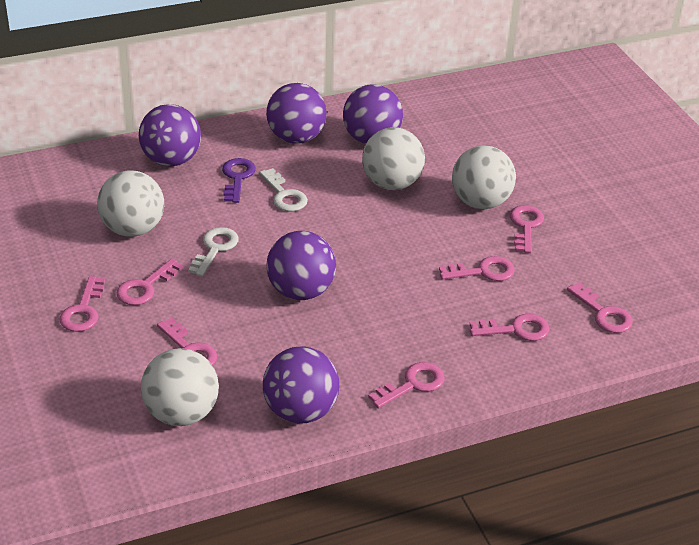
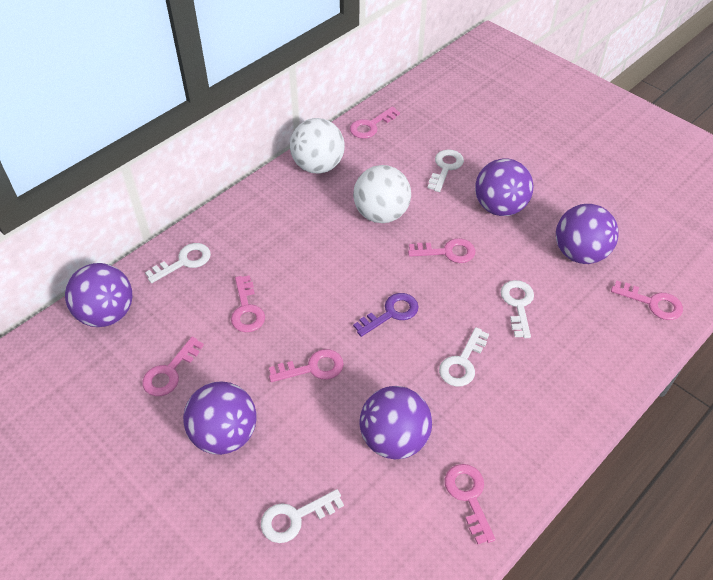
pink key: 8 -> 7
white ball: 4 -> 2
white key: 2 -> 5

